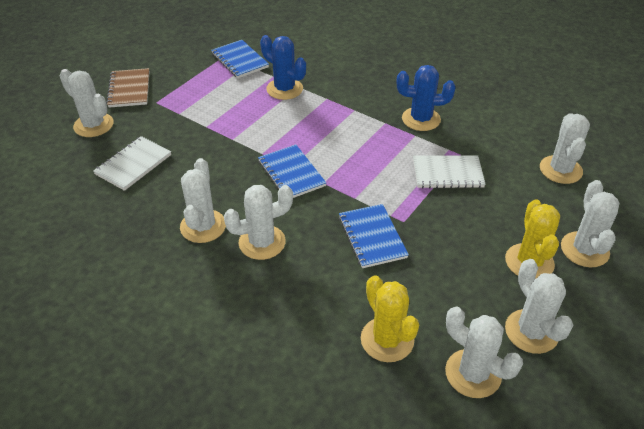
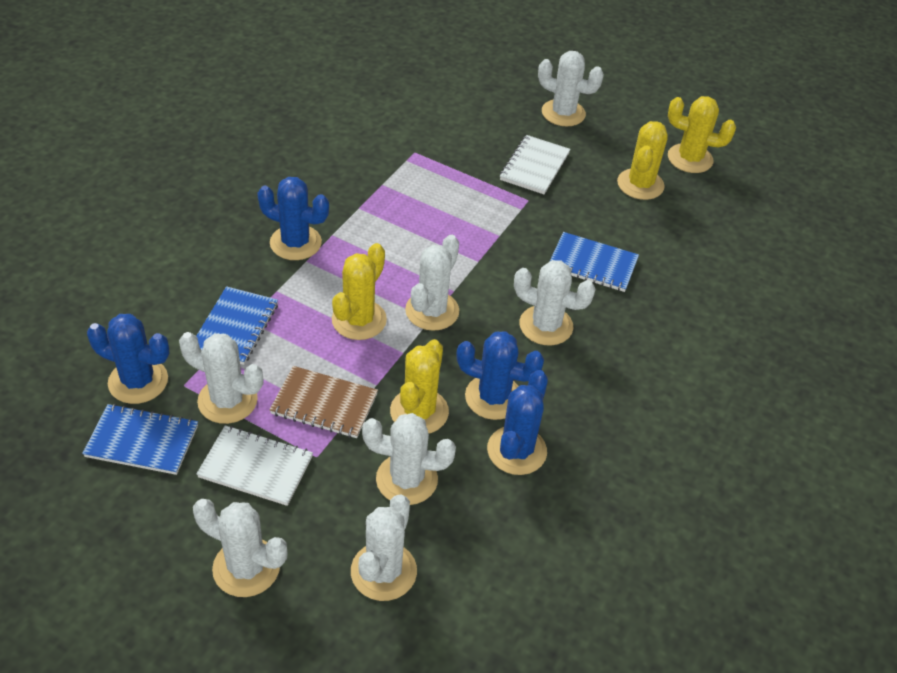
blue cactus: 2 -> 4
yellow cactus: 2 -> 4

